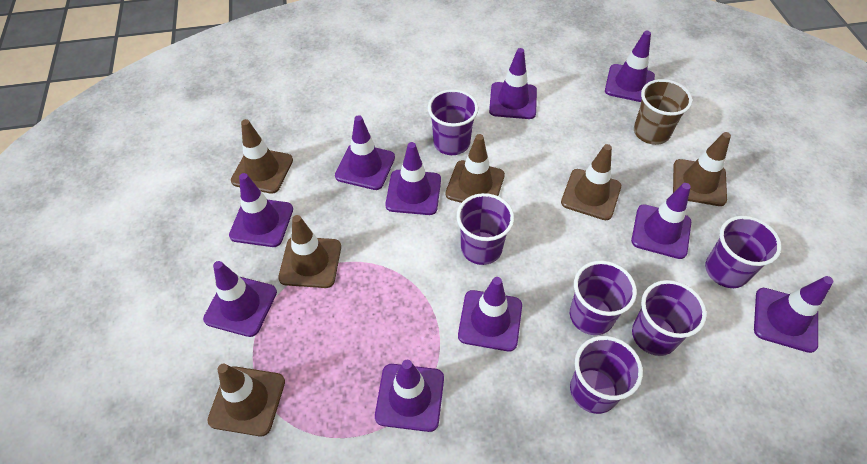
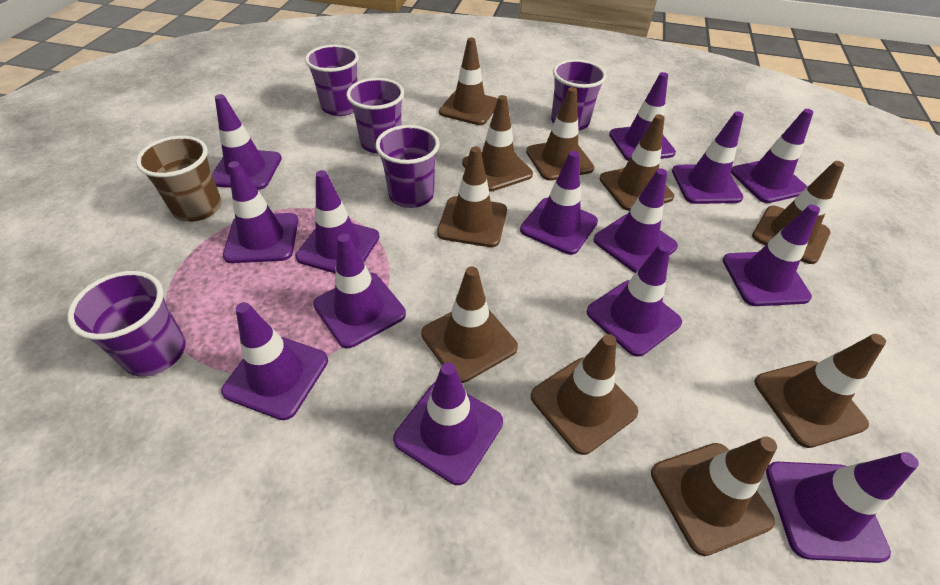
brown traffic cone: 6 -> 10
purple cup: 6 -> 5
purple traffic cone: 10 -> 14

